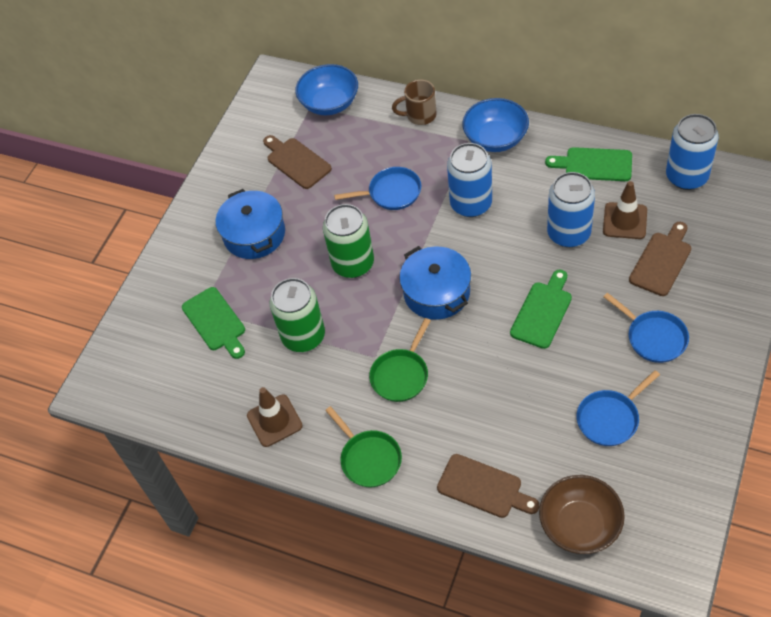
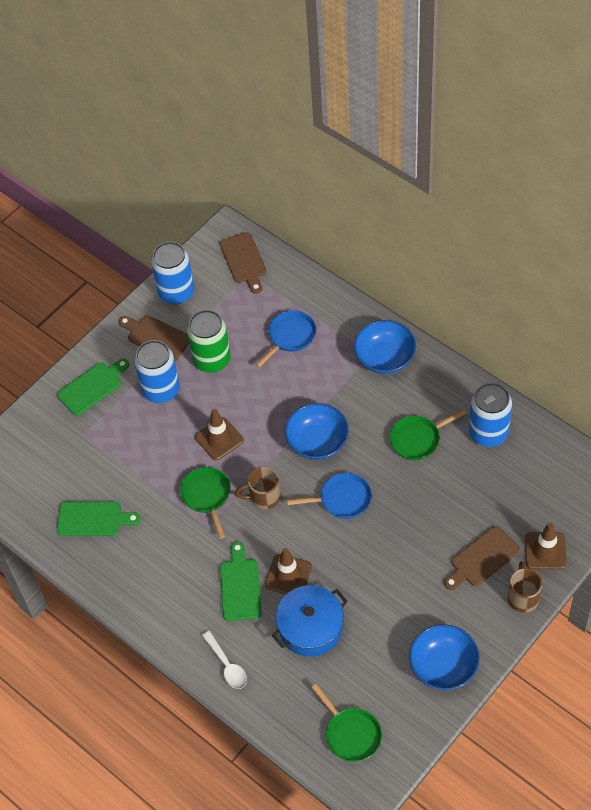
blue bowl: 2 -> 3
blue pan: 3 -> 2
blue pot: 2 -> 1
brown bowl: 1 -> 0
brown mug: 1 -> 2
brown traffic cone: 2 -> 3
green can: 2 -> 1
green pan: 2 -> 3
white spoon: 0 -> 1

